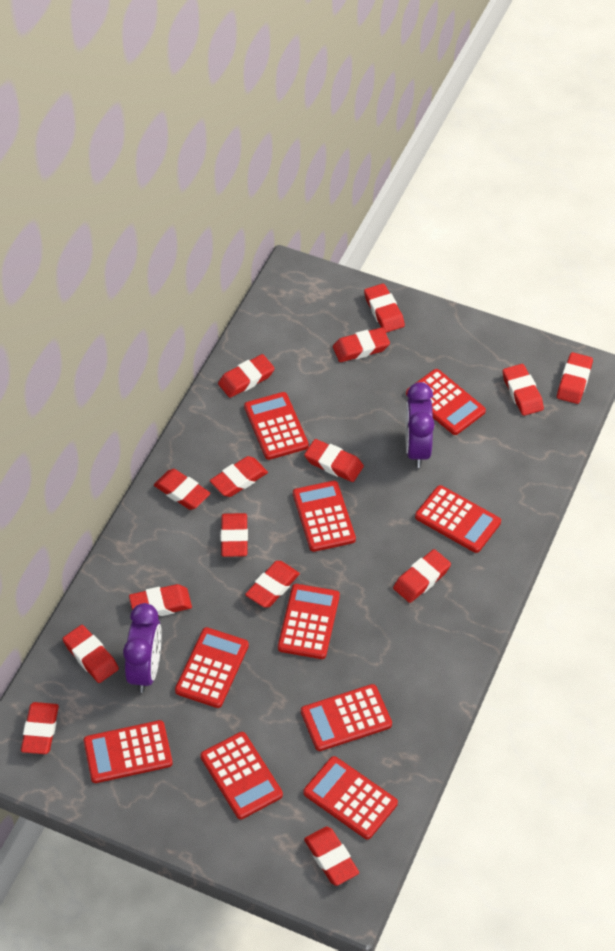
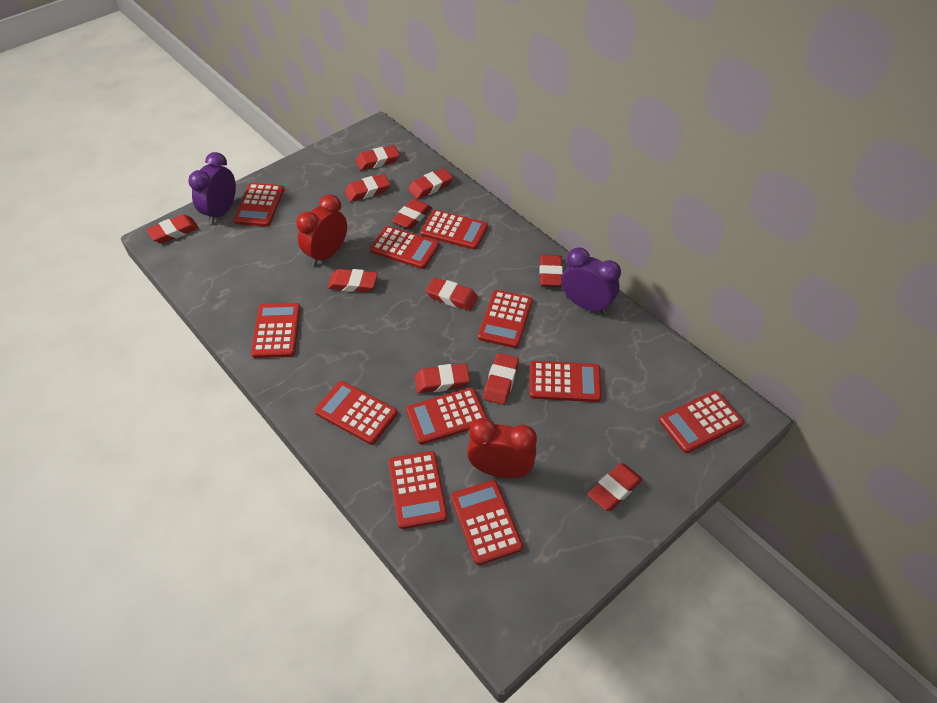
red calculator: 10 -> 11
red clock: 0 -> 2
red eraser: 15 -> 11

